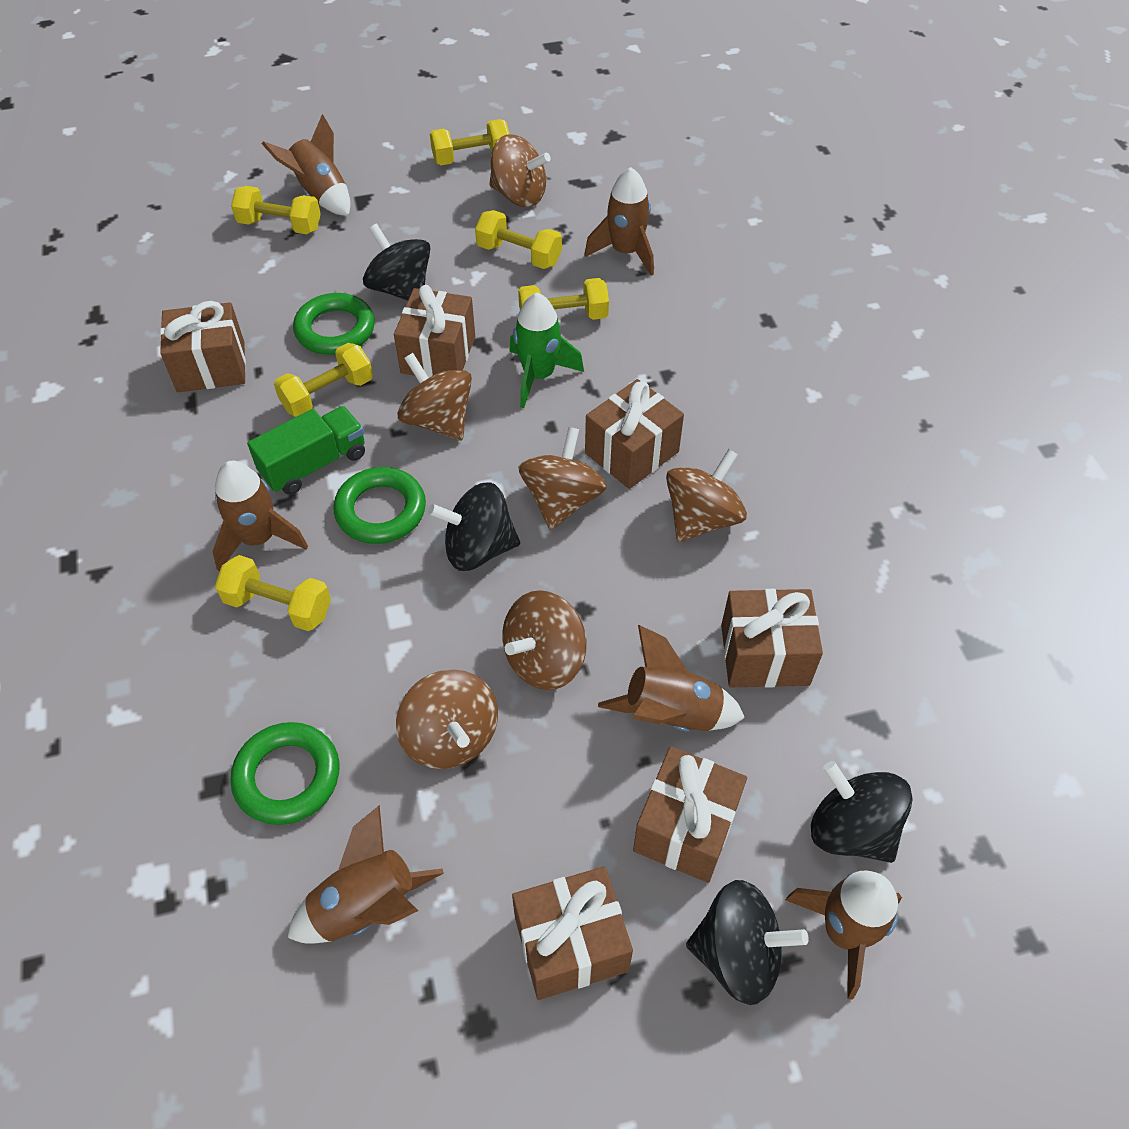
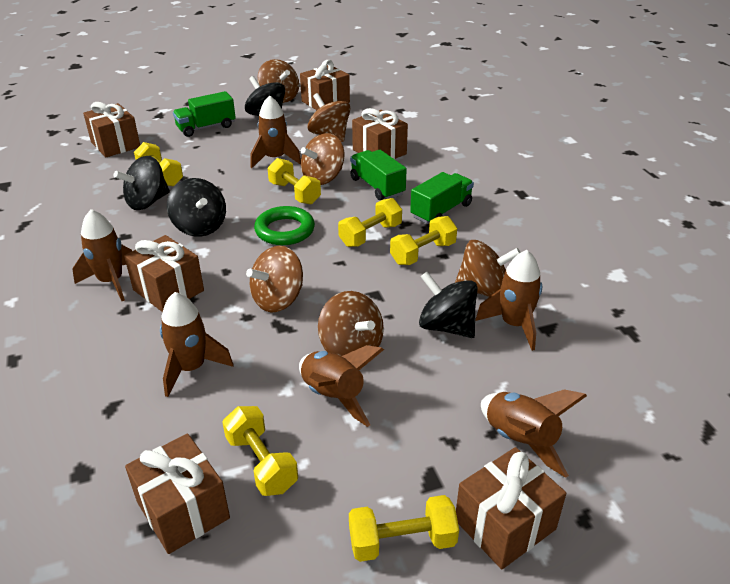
green ring: 3 -> 1
green rocket: 1 -> 0
green truck: 1 -> 3

